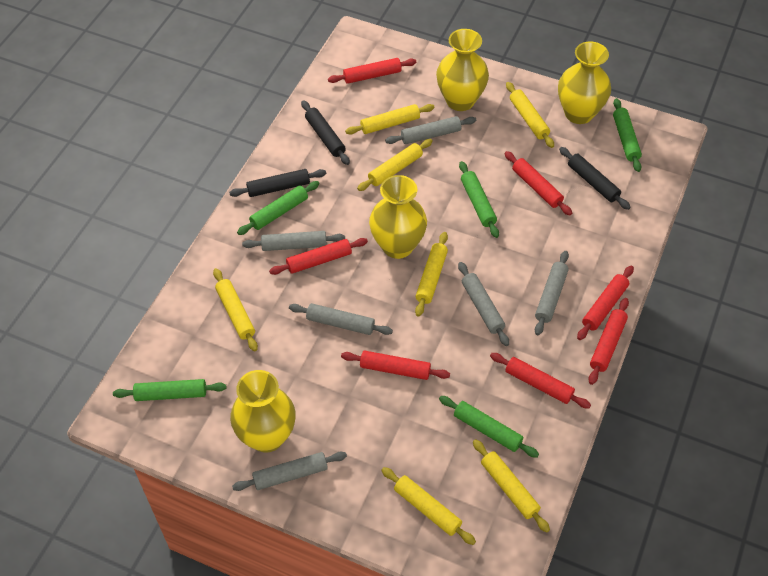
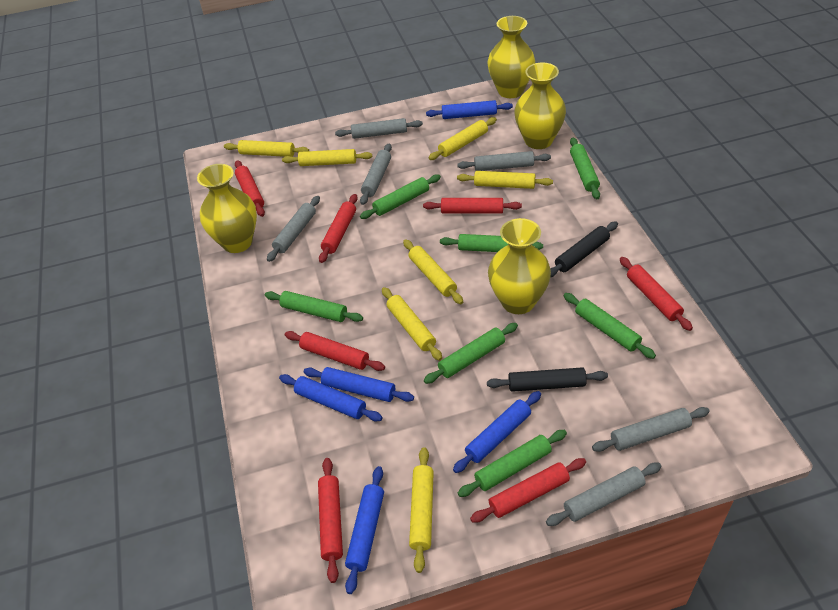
black rolling pin: 3 -> 2
blue rolling pin: 0 -> 5
green rolling pin: 5 -> 7

